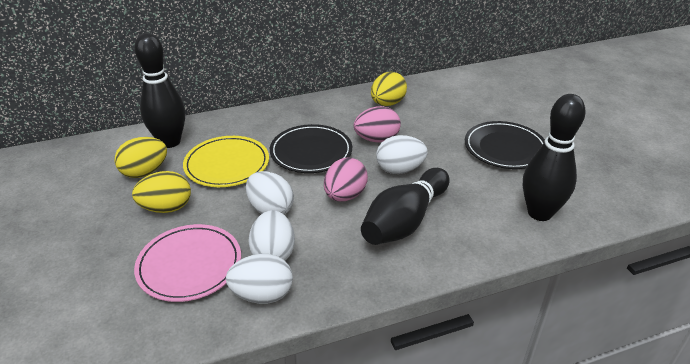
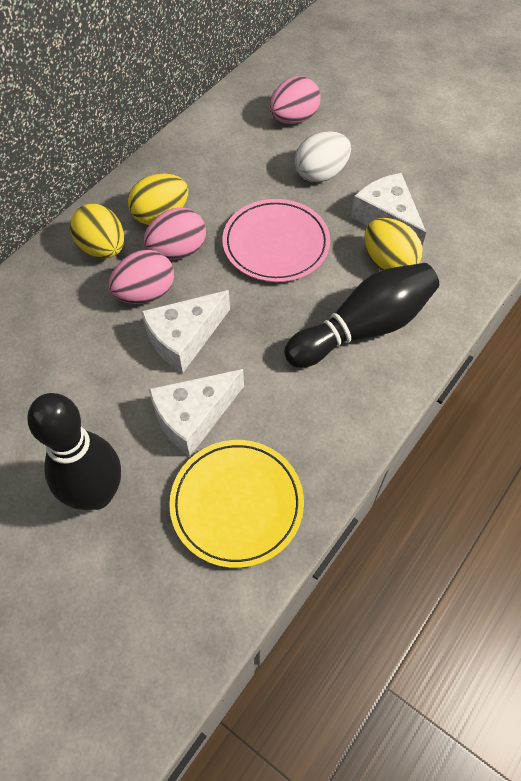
black bowling pin: 3 -> 2
black plate: 2 -> 0
pink egg: 2 -> 3
white cheese: 0 -> 3
white egg: 4 -> 1

